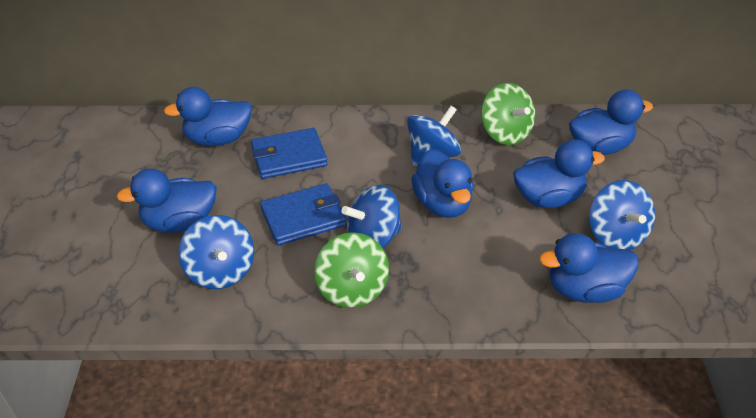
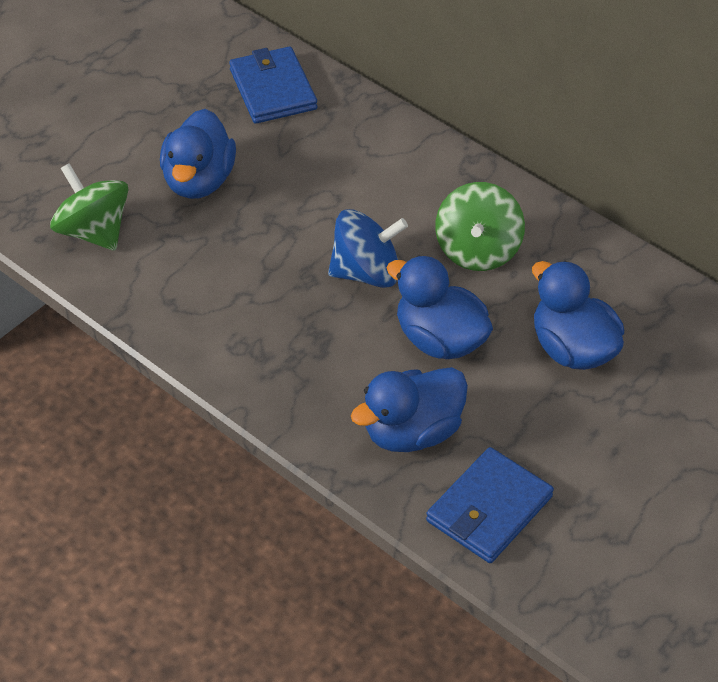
blue duck: 6 -> 4
blue spinning top: 4 -> 1

